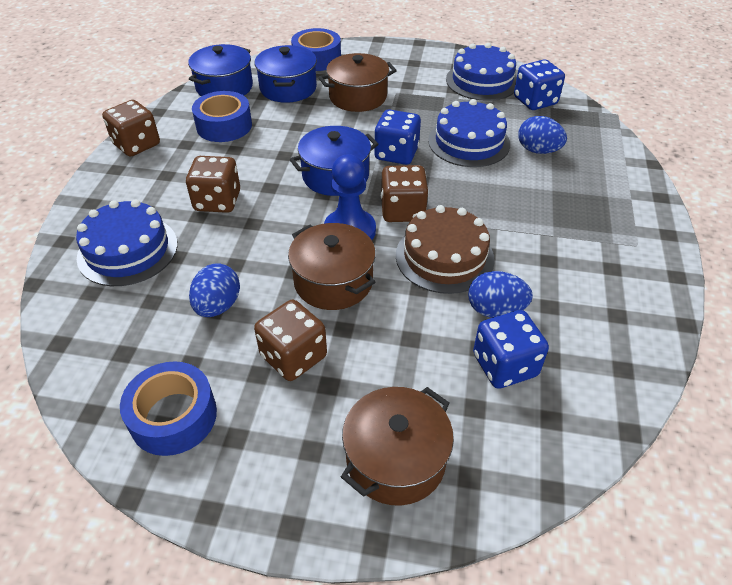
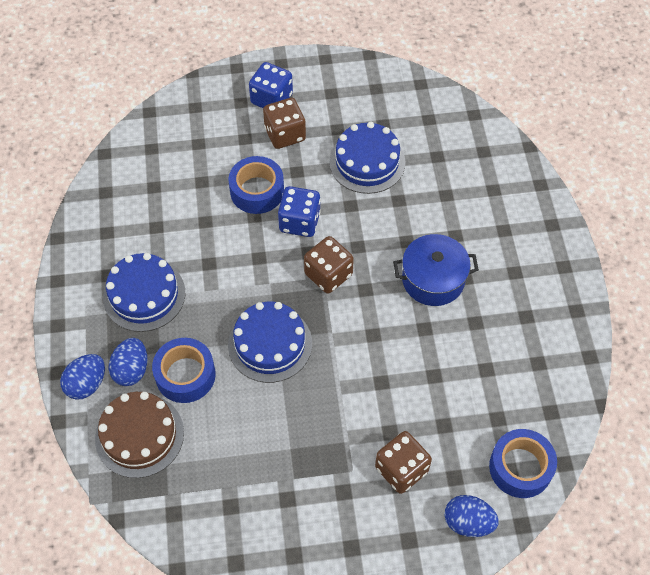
blue dice: 3 -> 2
blue pawn: 1 -> 0
blue pot: 3 -> 1
brown dice: 4 -> 3
brown pot: 3 -> 0

